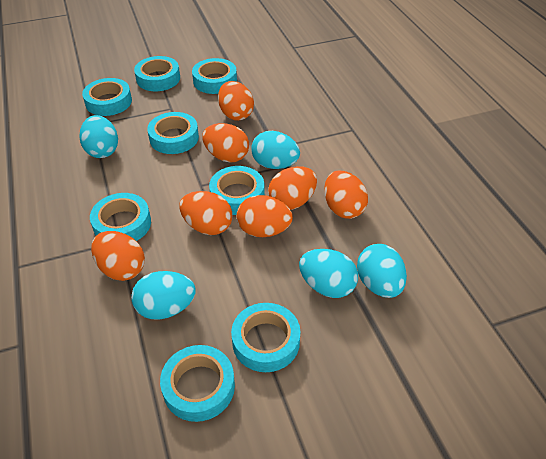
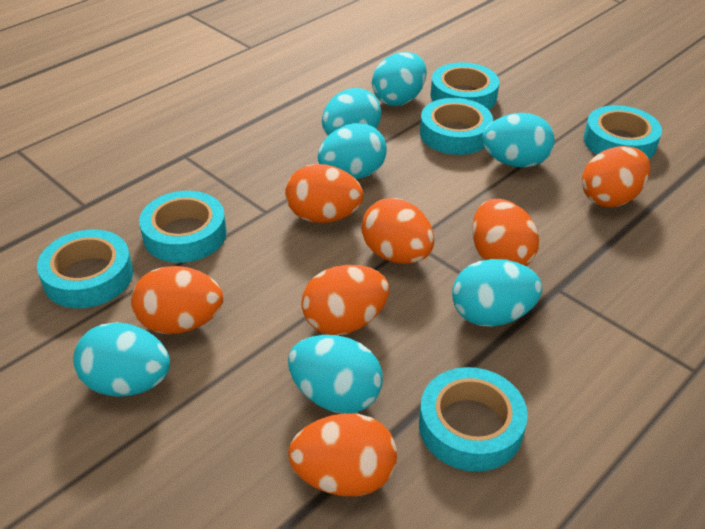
turquoise egg: 5 -> 7
turquoise tape: 8 -> 6

